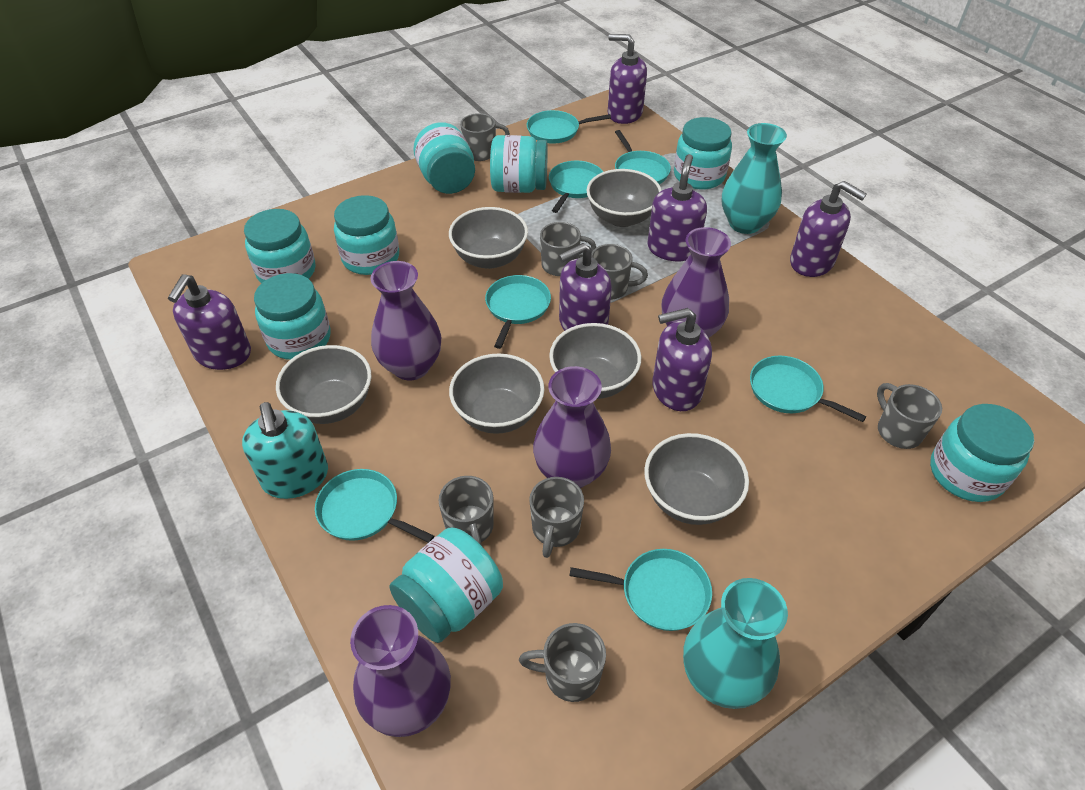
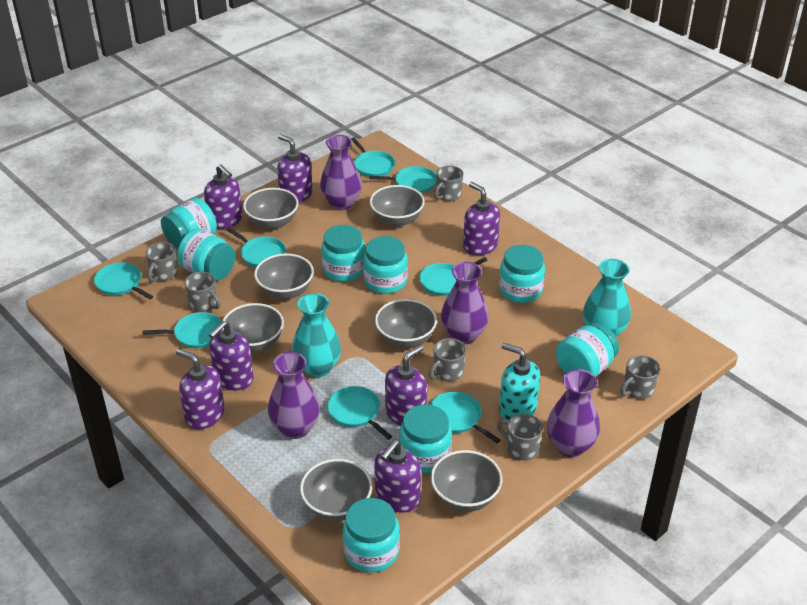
grey bowl: 6 -> 7
grey mug: 7 -> 6
purple soap dispenser: 6 -> 7
turquoise pan: 7 -> 8

